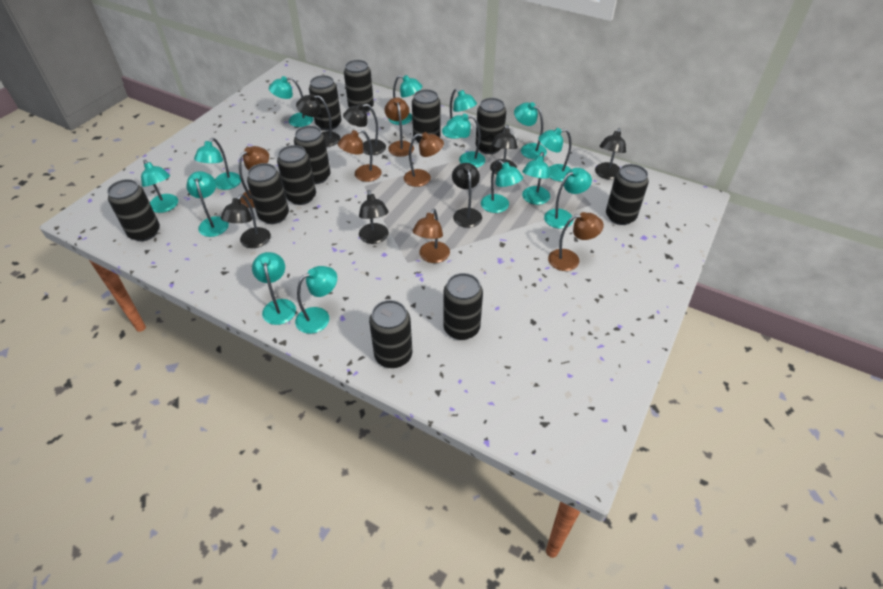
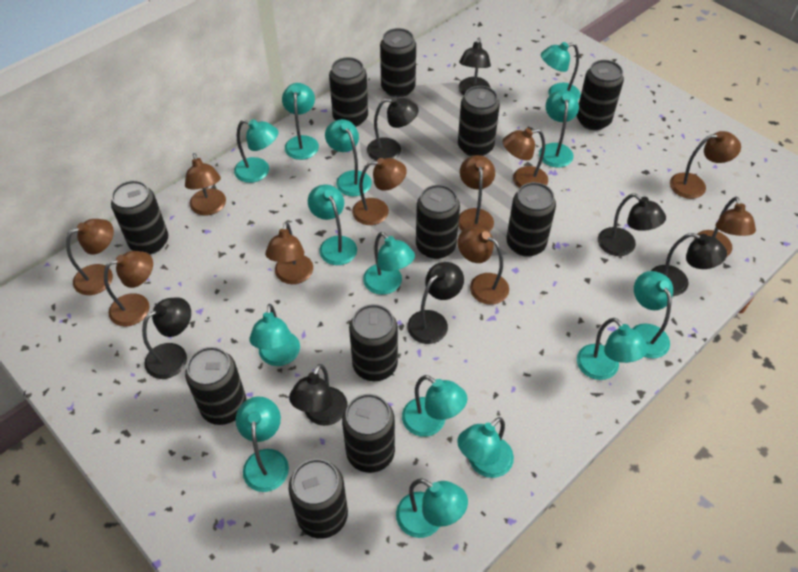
brown lamp: 6 -> 10

